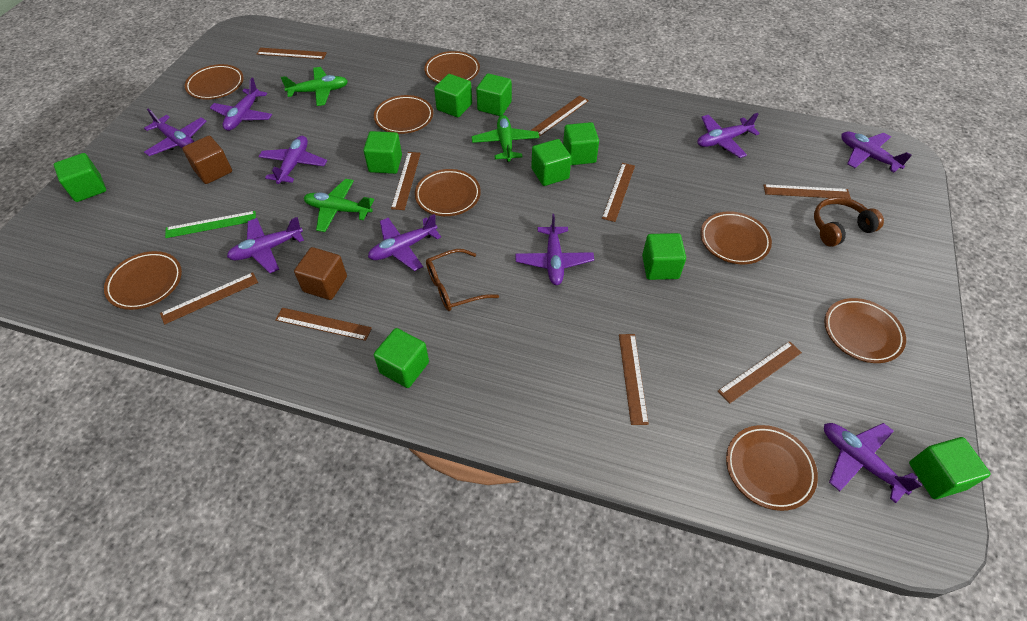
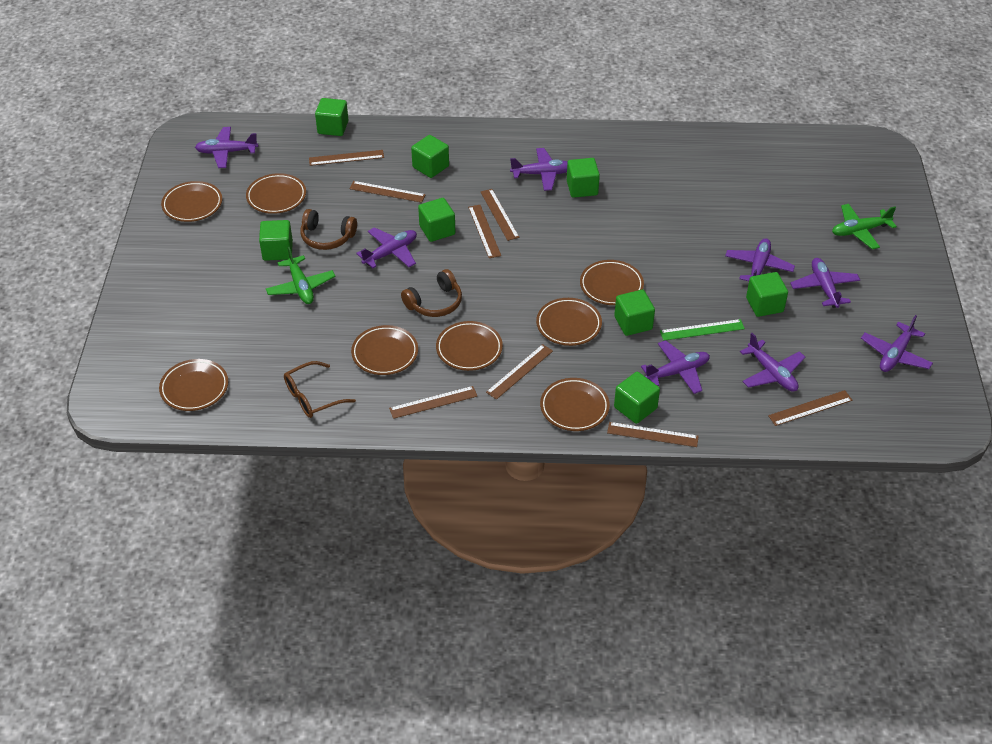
brown cube: 2 -> 0
brown headphones: 1 -> 2
brown ruler: 9 -> 8
green cube: 9 -> 8
green plane: 3 -> 2
purple plane: 9 -> 8

